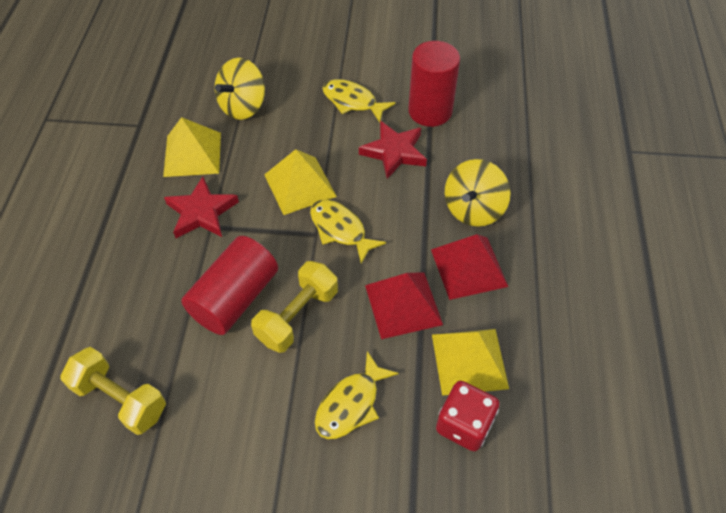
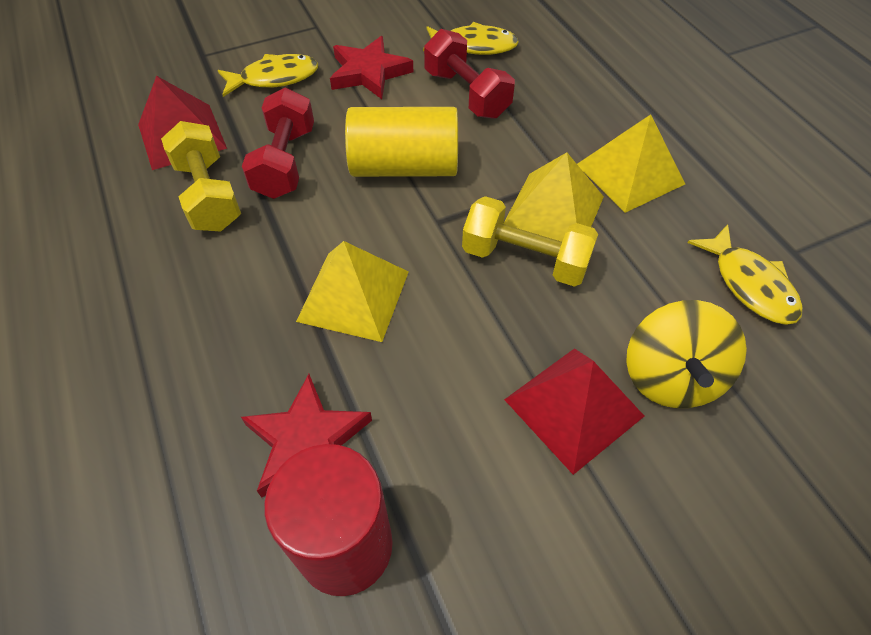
red cylinder: 2 -> 1
red dice: 1 -> 0
red dumbbell: 0 -> 2
yellow cylinder: 0 -> 1
yellow spinning top: 2 -> 1

